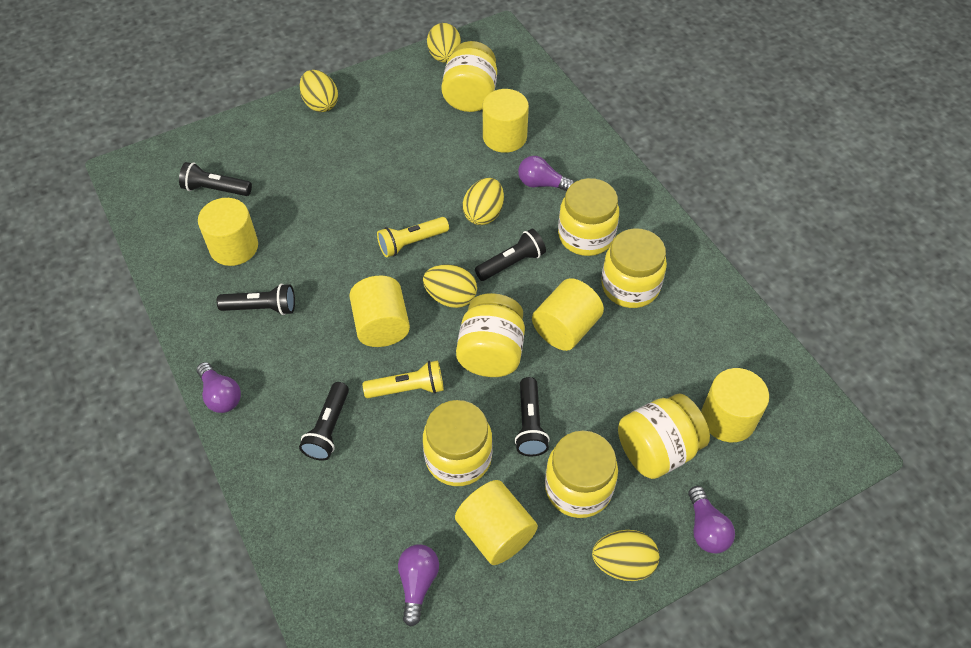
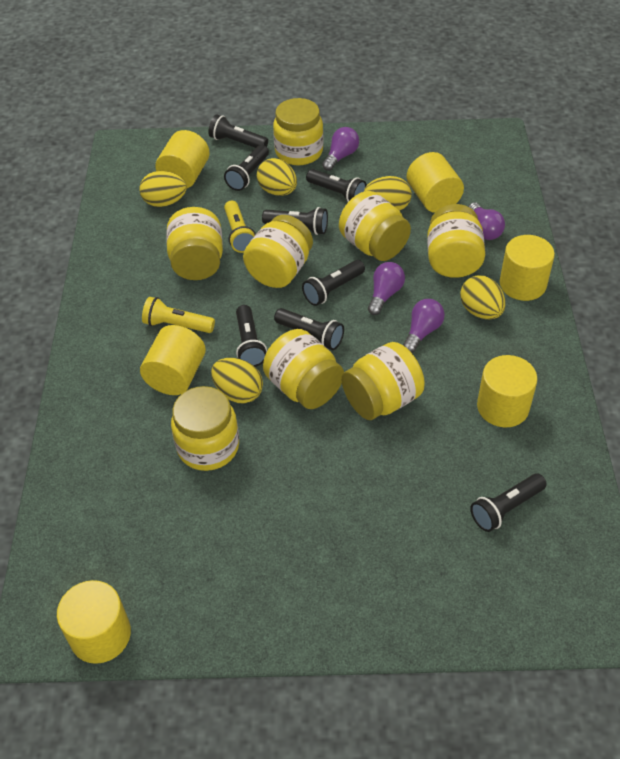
black flashlight: 5 -> 8
yellow jar: 7 -> 8

